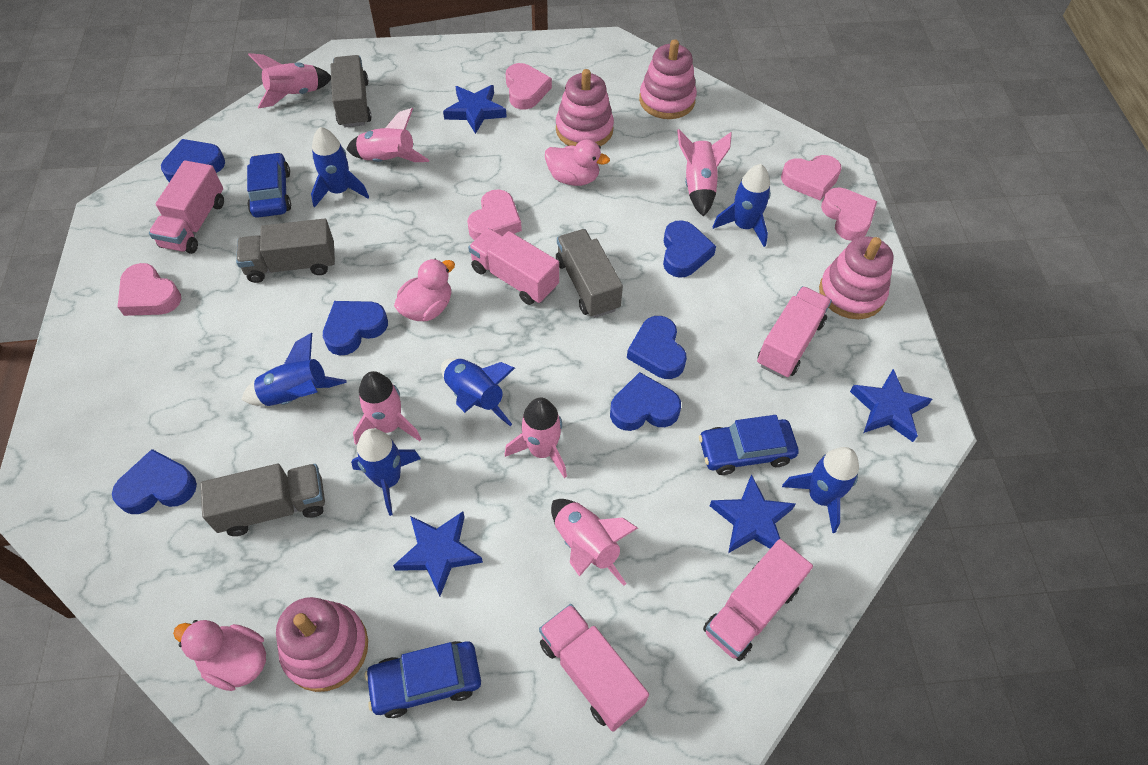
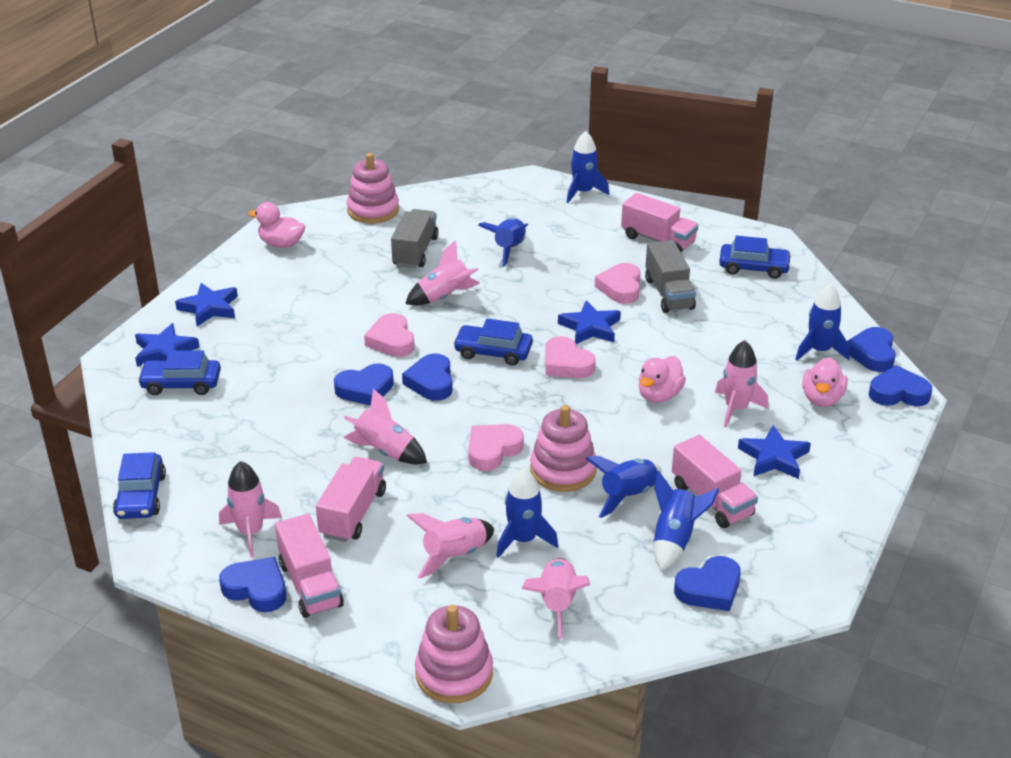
blue car: 3 -> 4
grey truck: 4 -> 2
pink heart: 5 -> 4
pink stacking toy: 4 -> 3
pink truck: 5 -> 4

